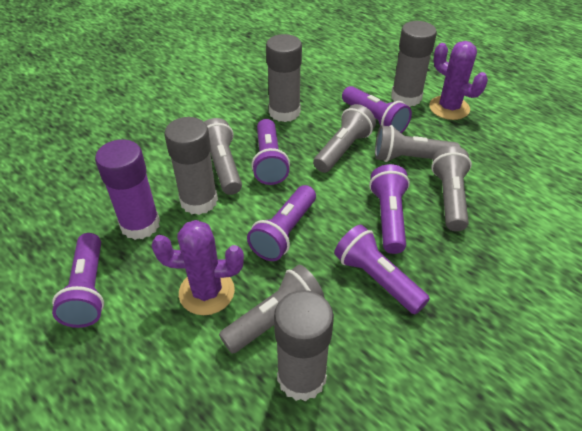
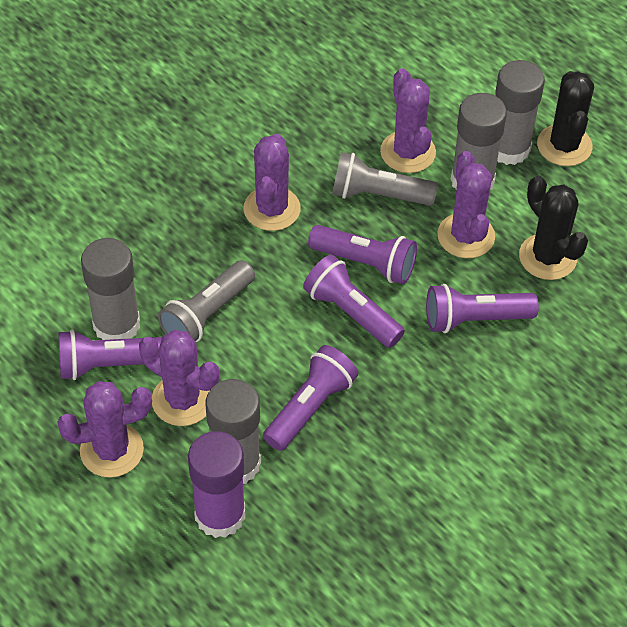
black cactus: 0 -> 2
grey flashlight: 5 -> 2
purple cactus: 2 -> 5
purple flashlight: 6 -> 5

